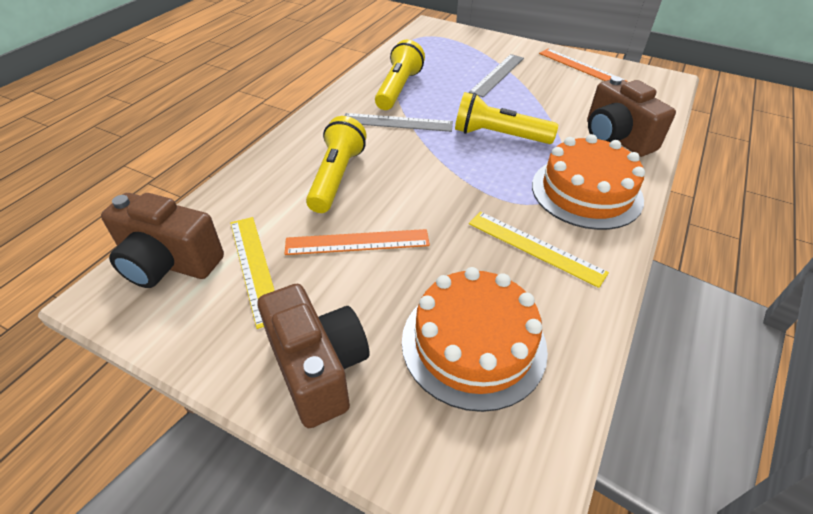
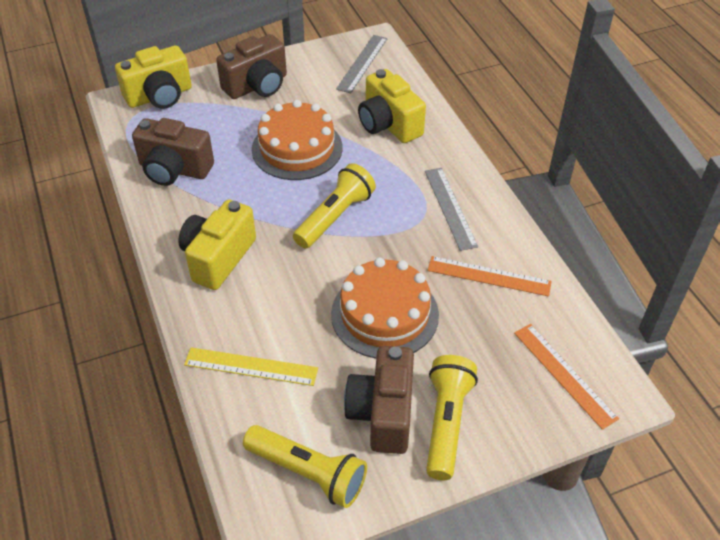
yellow camera: 0 -> 3
yellow ruler: 2 -> 1

